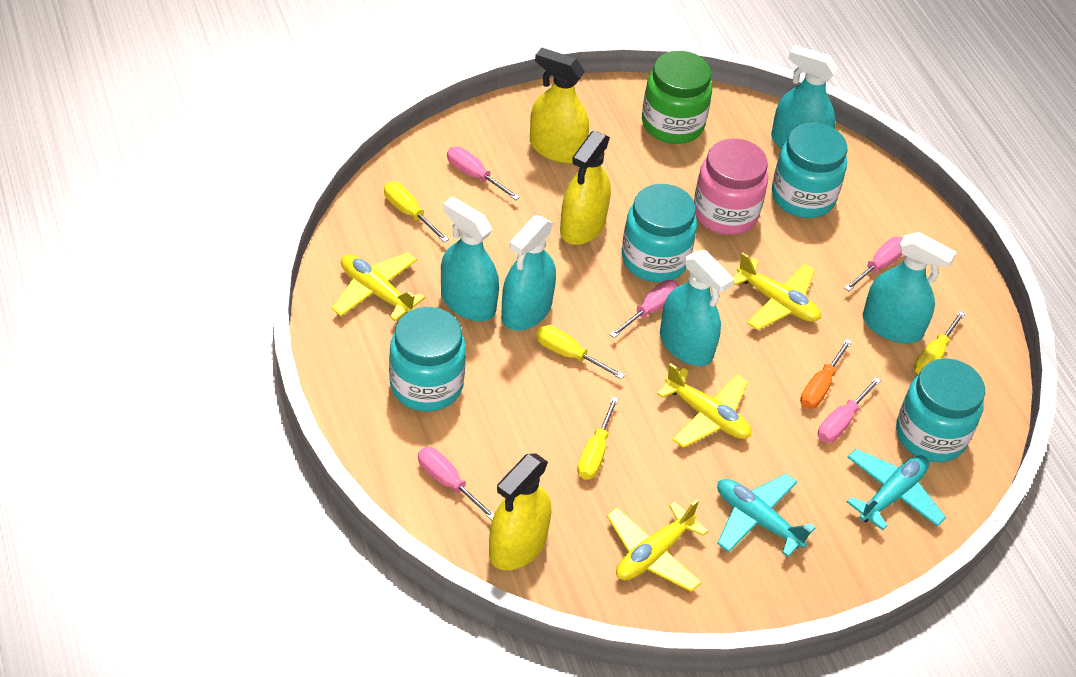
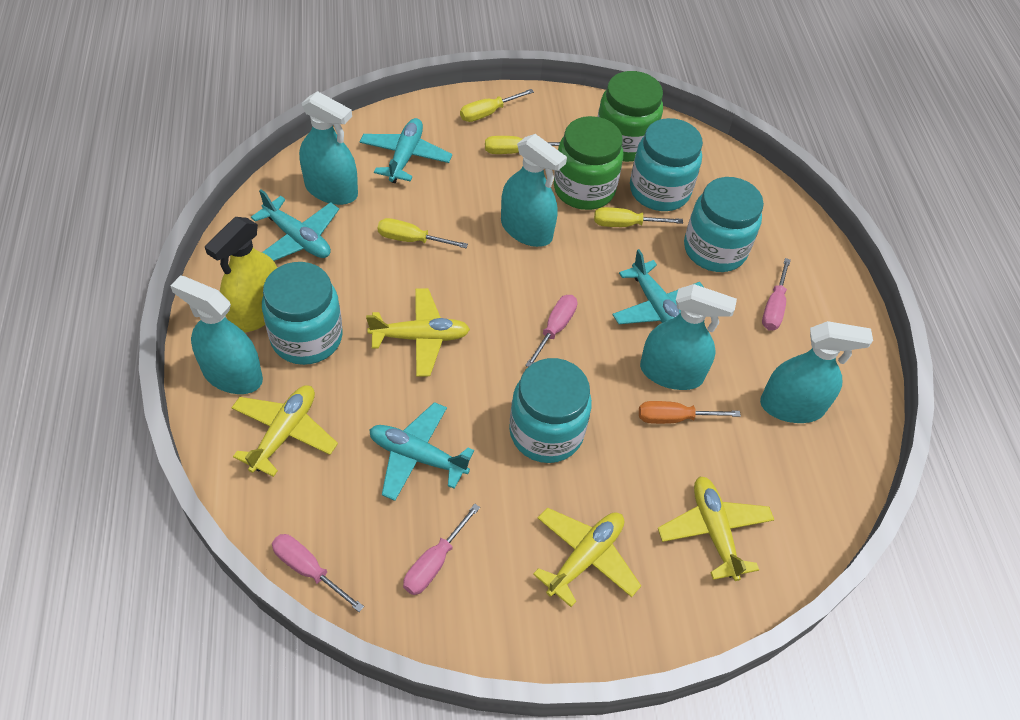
green jar: 1 -> 2
pink jar: 1 -> 0
pink screwdriver: 5 -> 4
turquoise plane: 2 -> 4
yellow spray bottle: 3 -> 1

